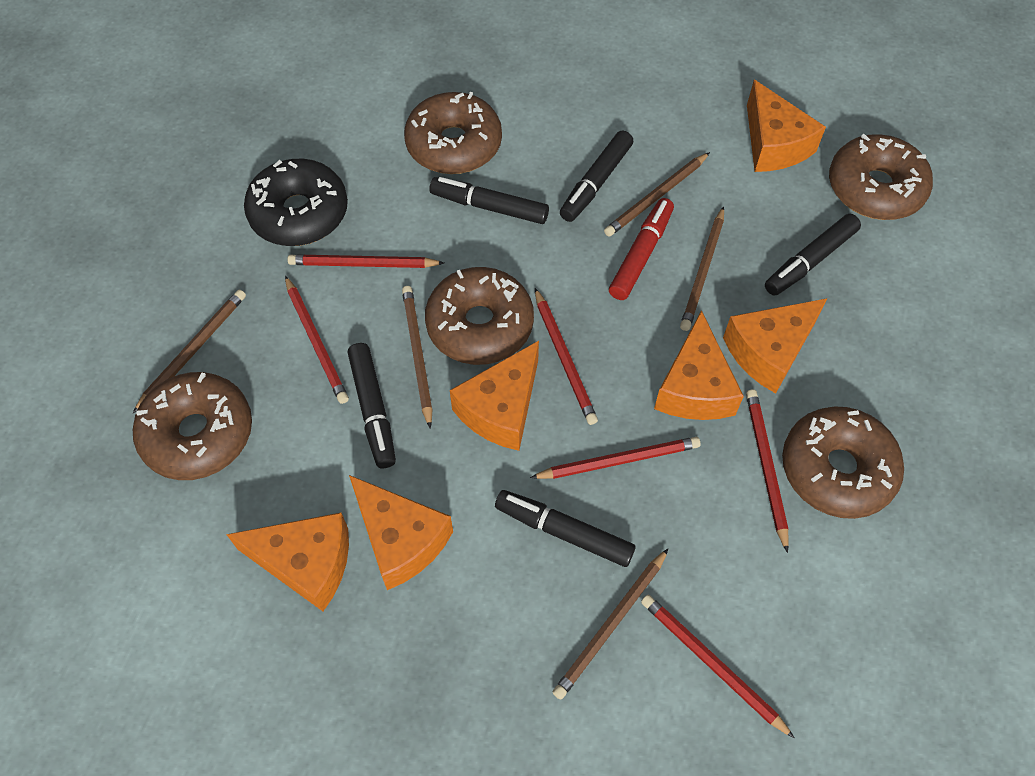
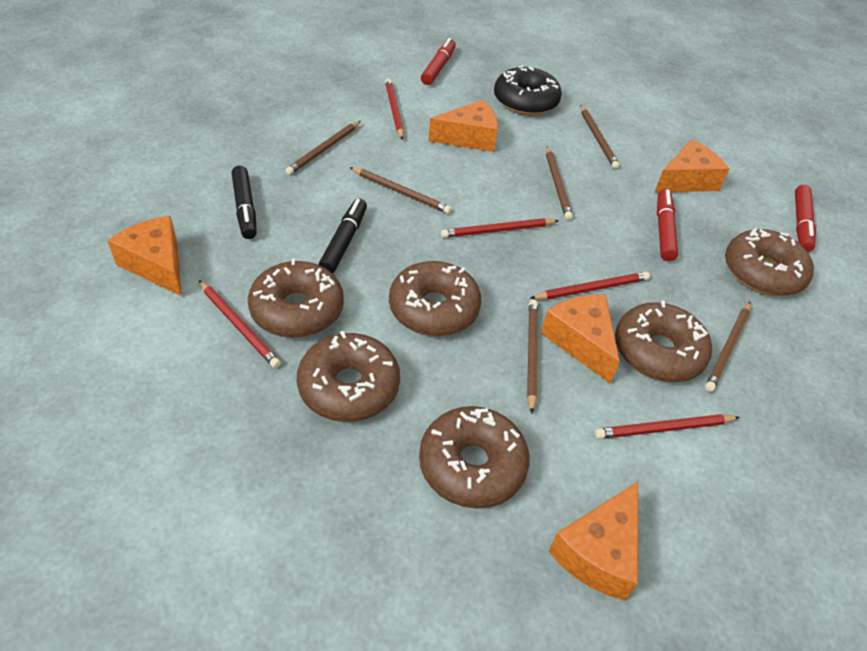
black marker: 5 -> 2
brown donut: 5 -> 6
brown pencil: 5 -> 6
orange cheese: 6 -> 5
red marker: 1 -> 3
red pencil: 6 -> 5

